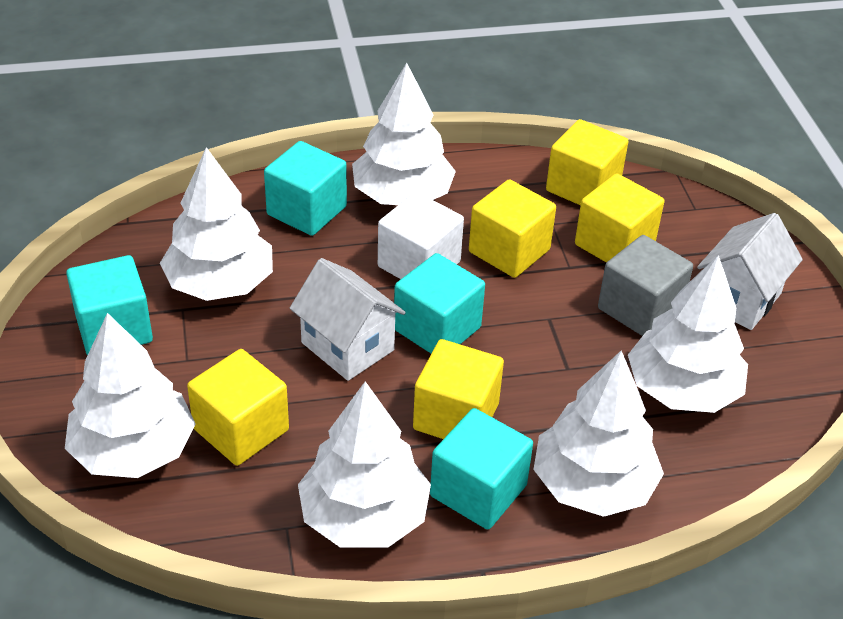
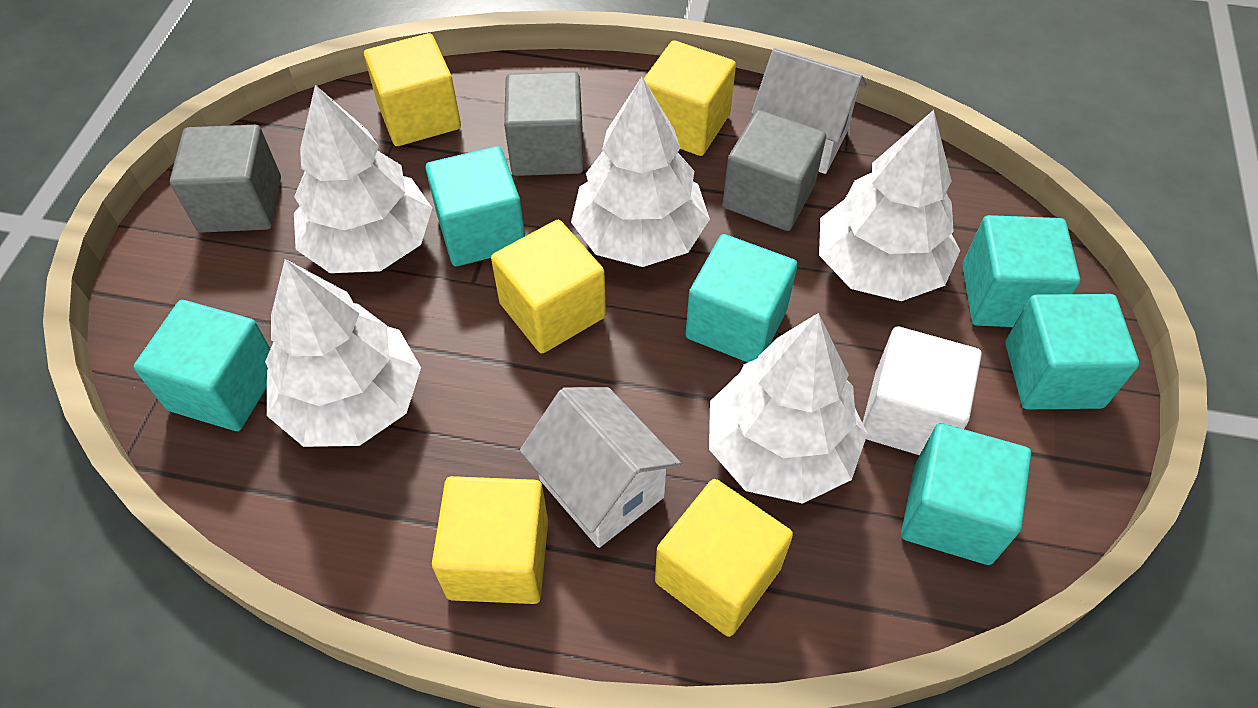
grey cube: 1 -> 3
turquoise cube: 4 -> 6
white tree: 6 -> 5

